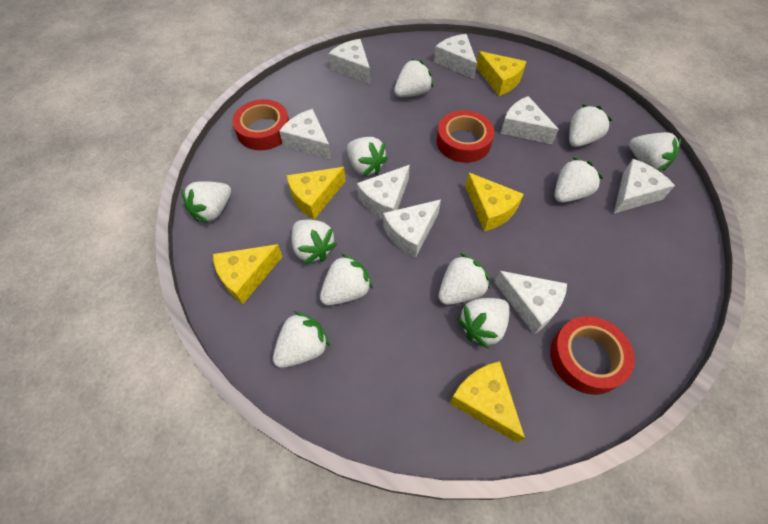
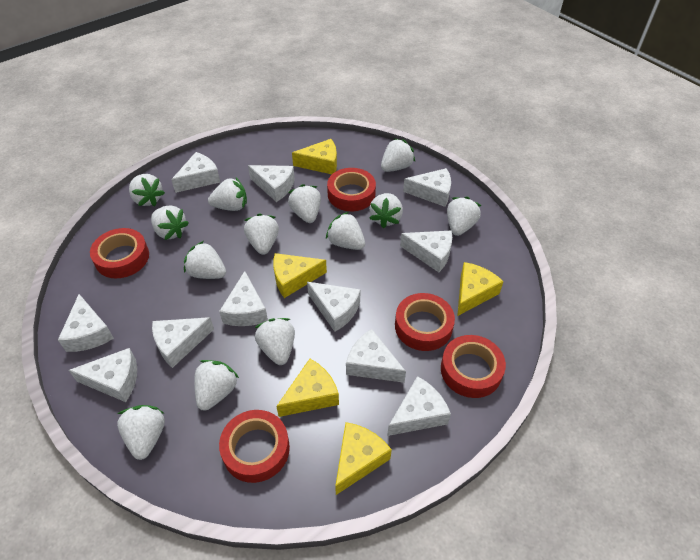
red tape: 3 -> 5
white cheese: 8 -> 11
white strawberry: 11 -> 13

